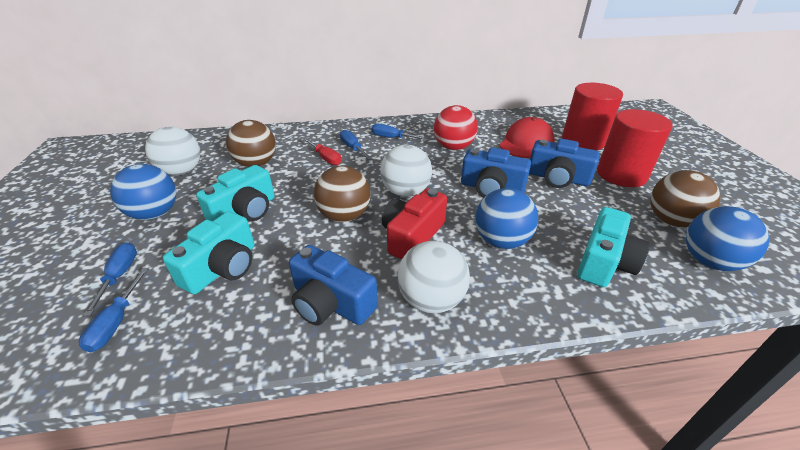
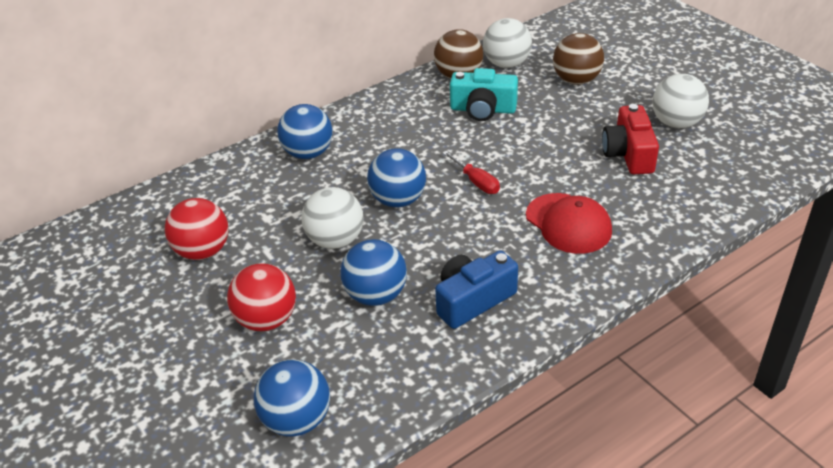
blue ball: 3 -> 4
blue camera: 3 -> 1
blue screwdriver: 4 -> 0
brown ball: 3 -> 2
red ball: 1 -> 2
red cylinder: 2 -> 0
turquoise camera: 3 -> 1

